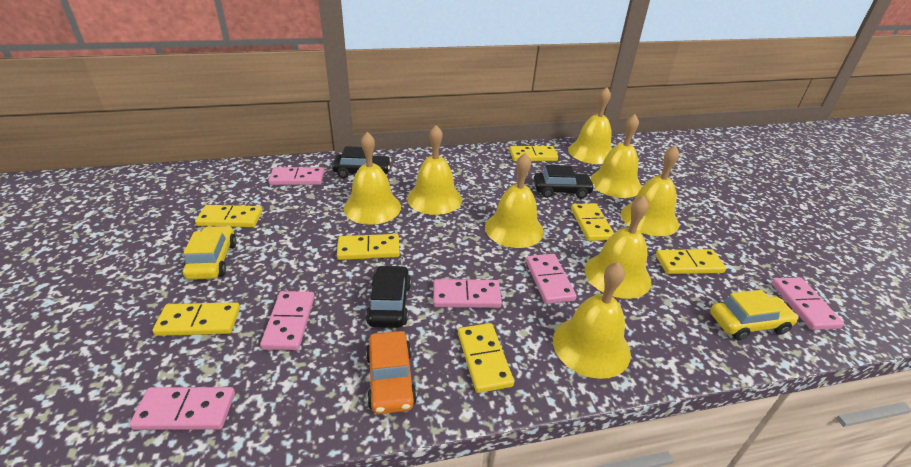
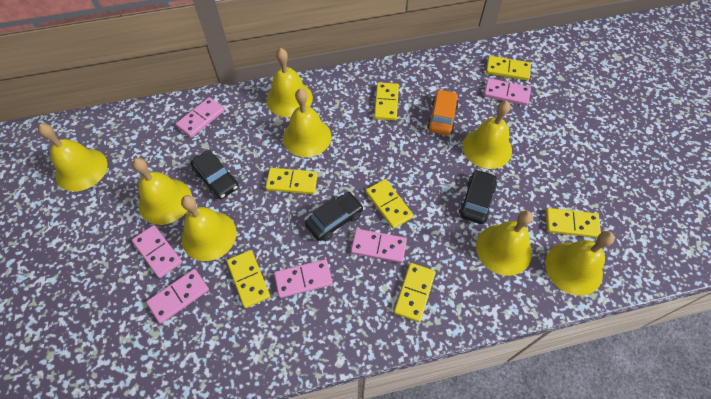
yellow car: 2 -> 0

